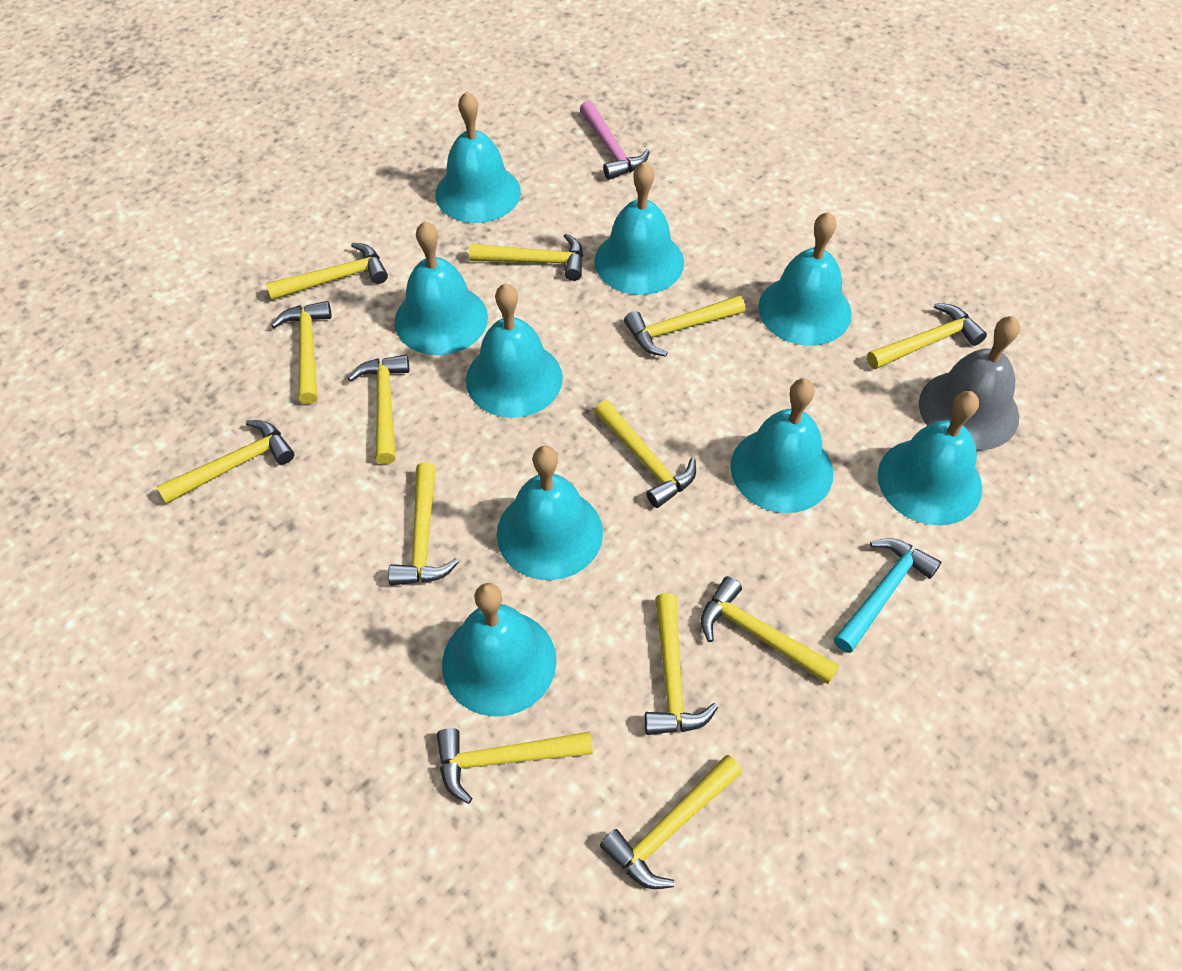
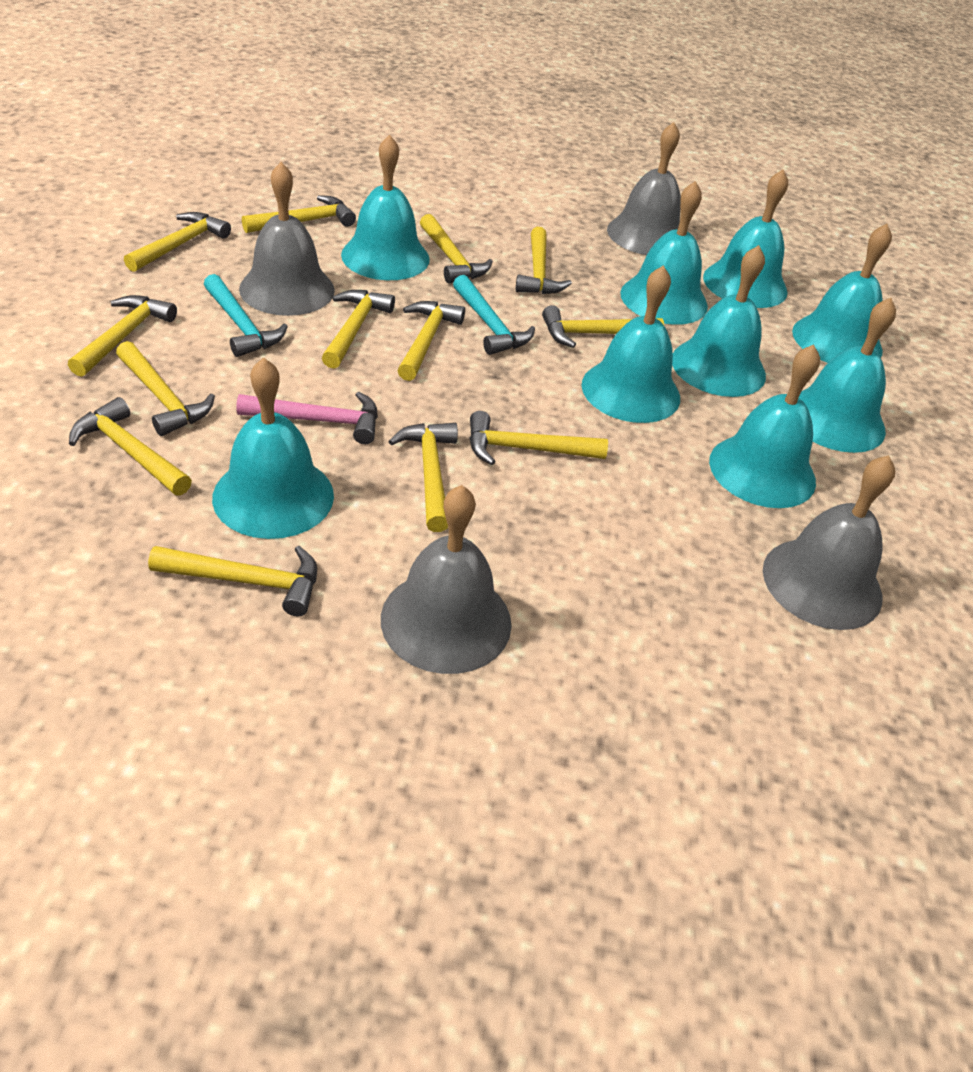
grey bell: 1 -> 4
turquoise hammer: 1 -> 2

